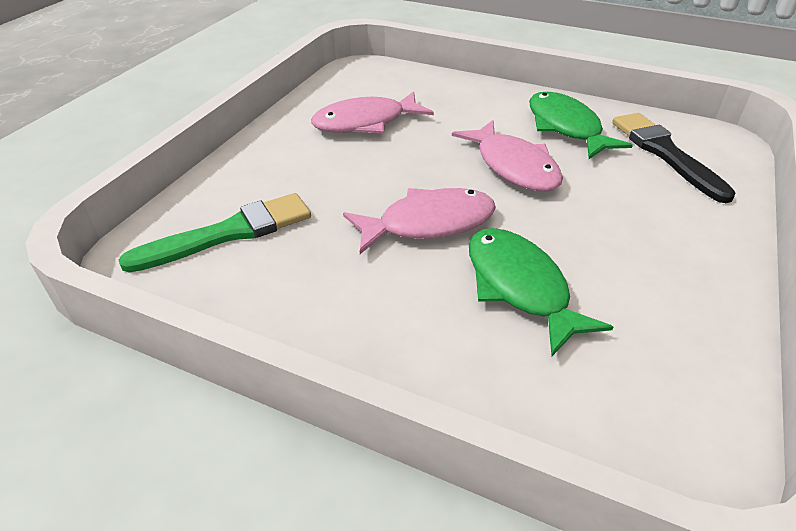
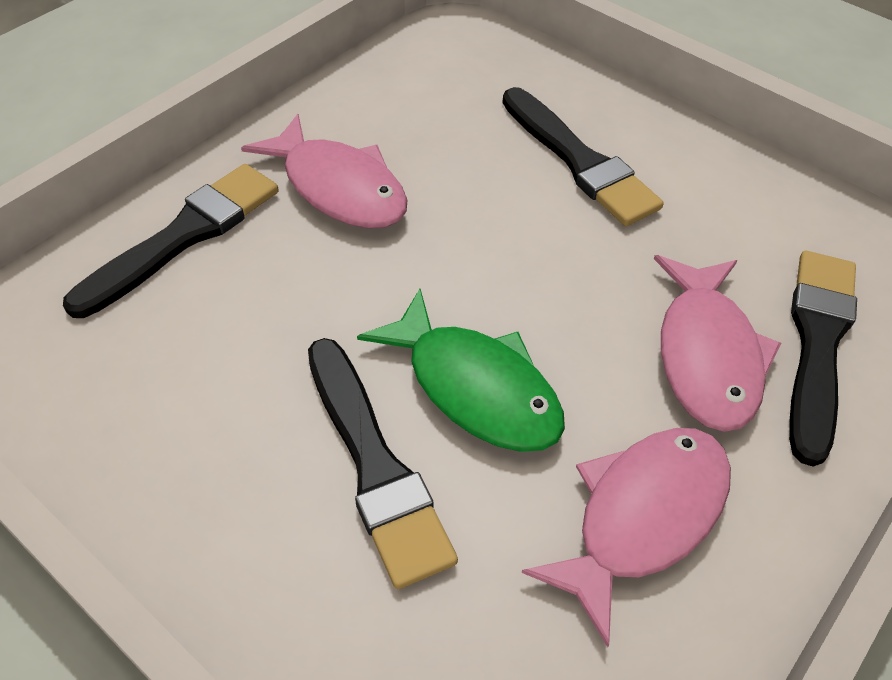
black brush: 1 -> 4
green brush: 1 -> 0
green fish: 2 -> 1

